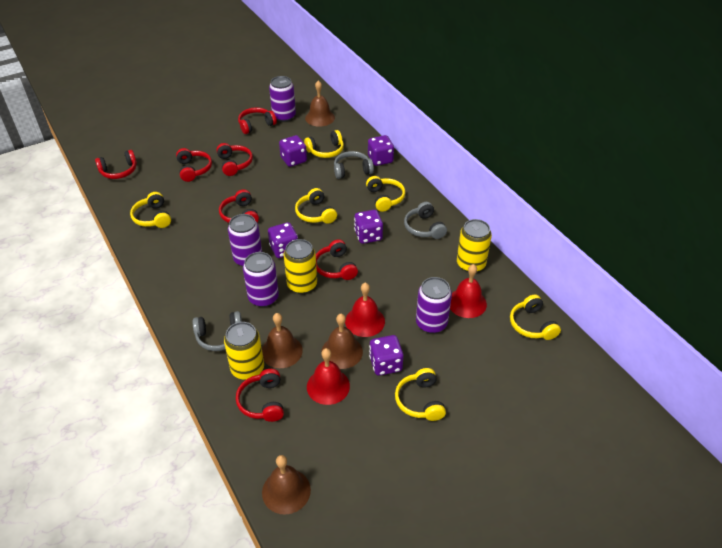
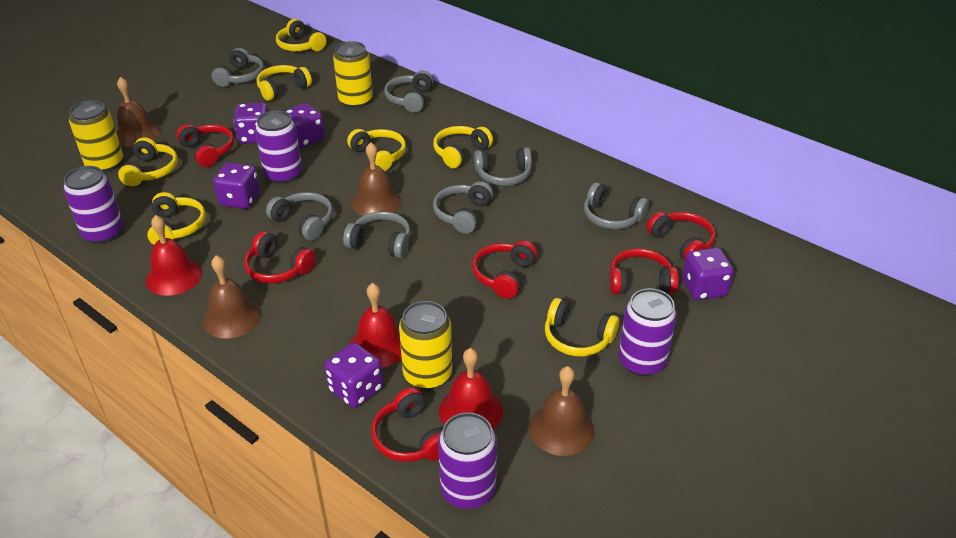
grey headphones: 3 -> 7
red headphones: 7 -> 6
yellow headphones: 6 -> 7

